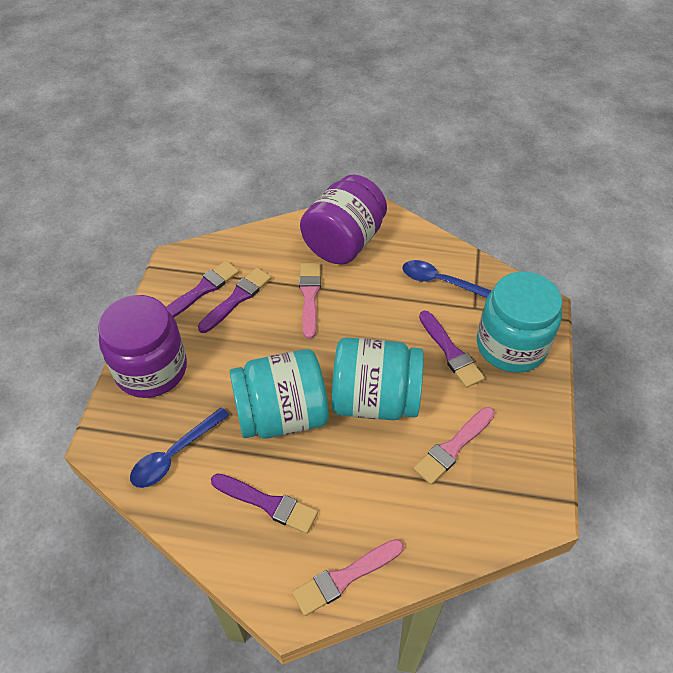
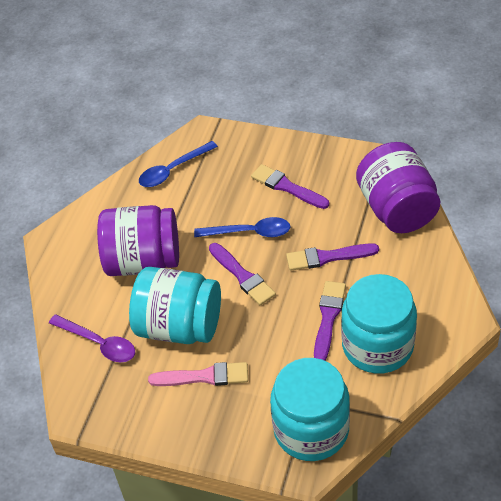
pink brush: 3 -> 1
purple spoon: 0 -> 1

